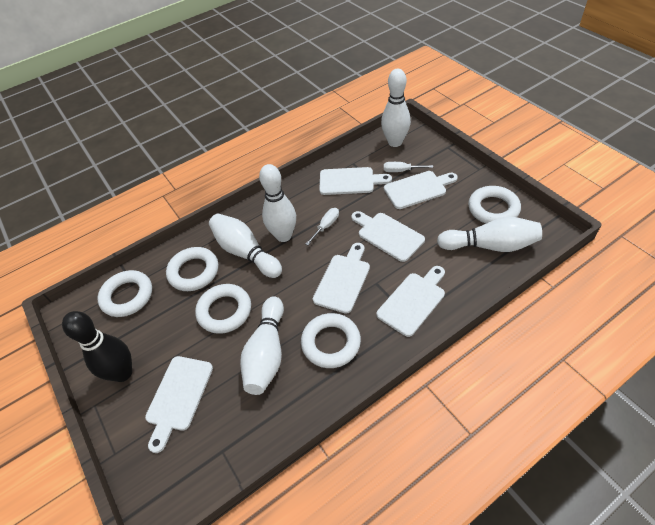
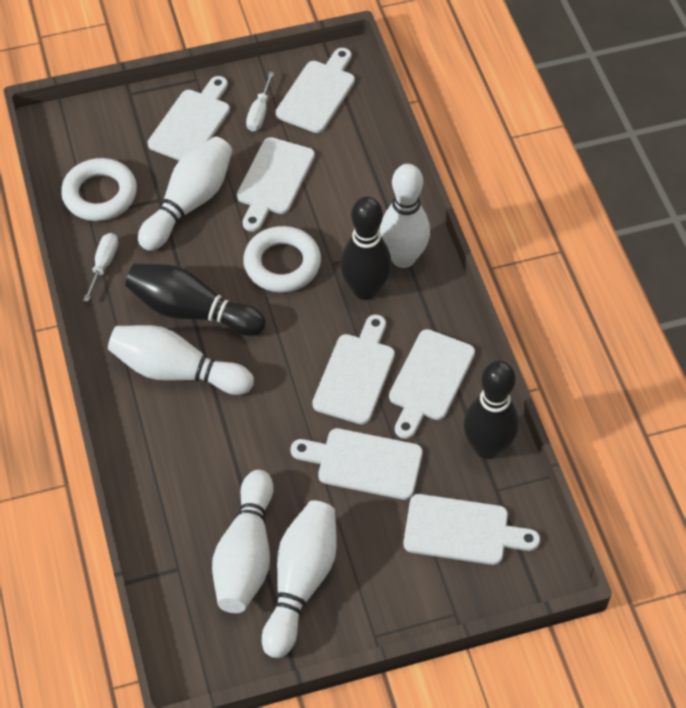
black bowling pin: 1 -> 3
white cutting board: 6 -> 7
white ring: 5 -> 2

